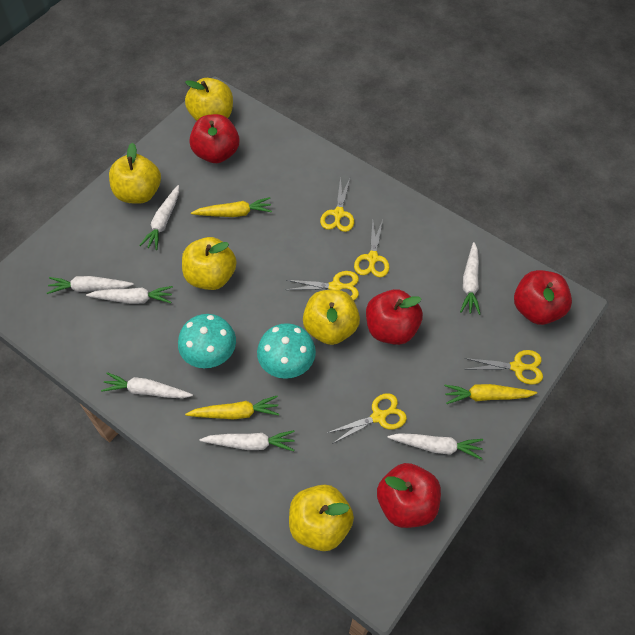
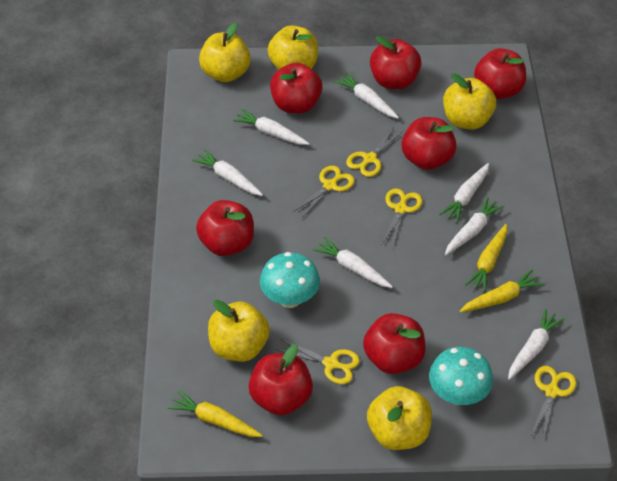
red apple: 4 -> 7

